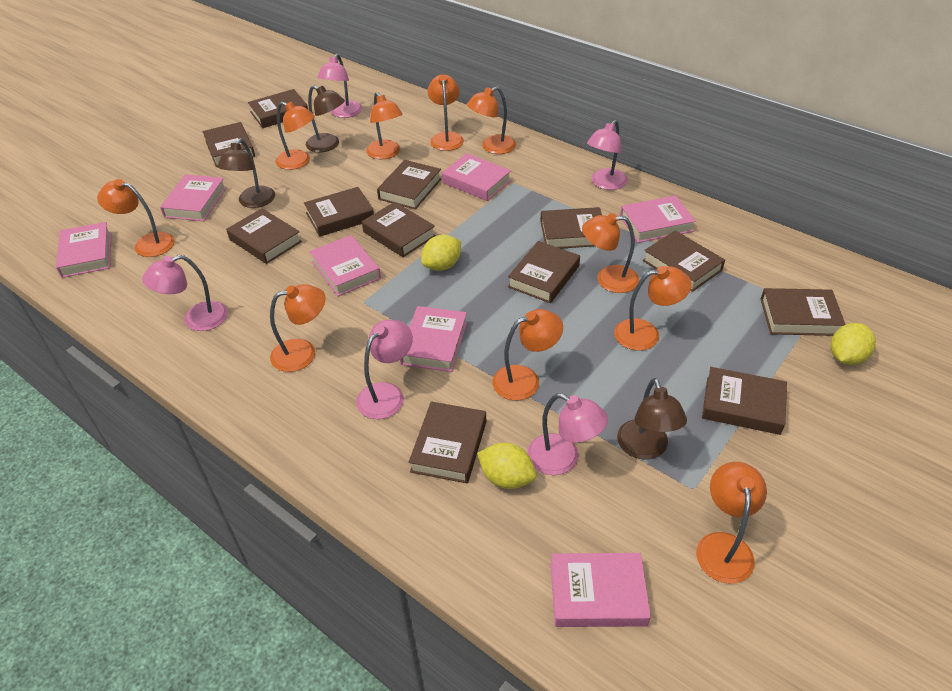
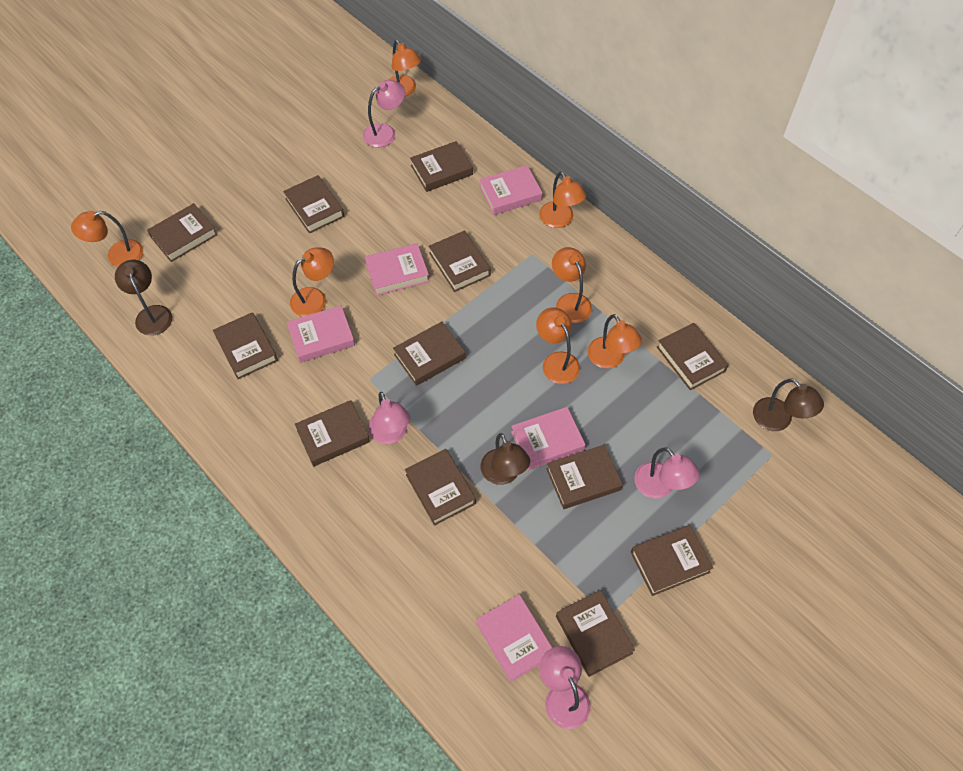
orange lamp: 10 -> 7
pink book: 7 -> 5
pink lamp: 5 -> 4
yellow lemon: 3 -> 0

